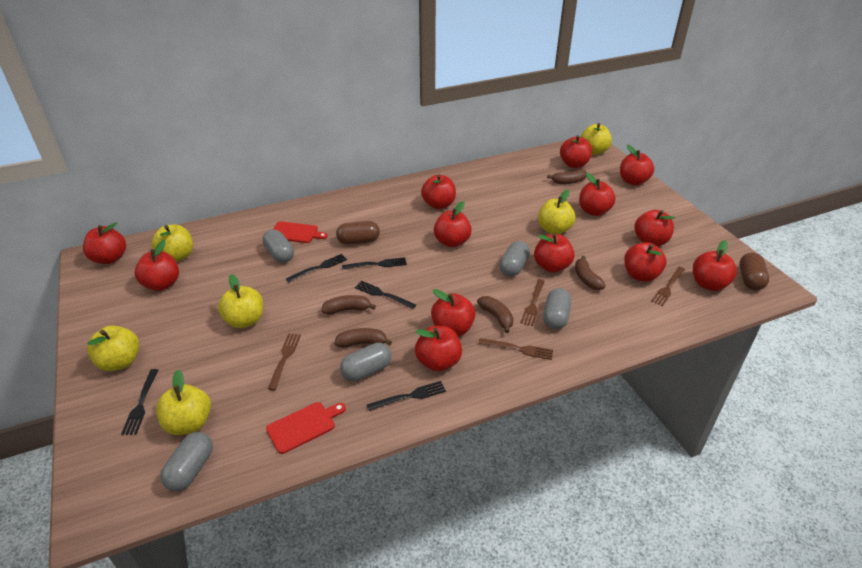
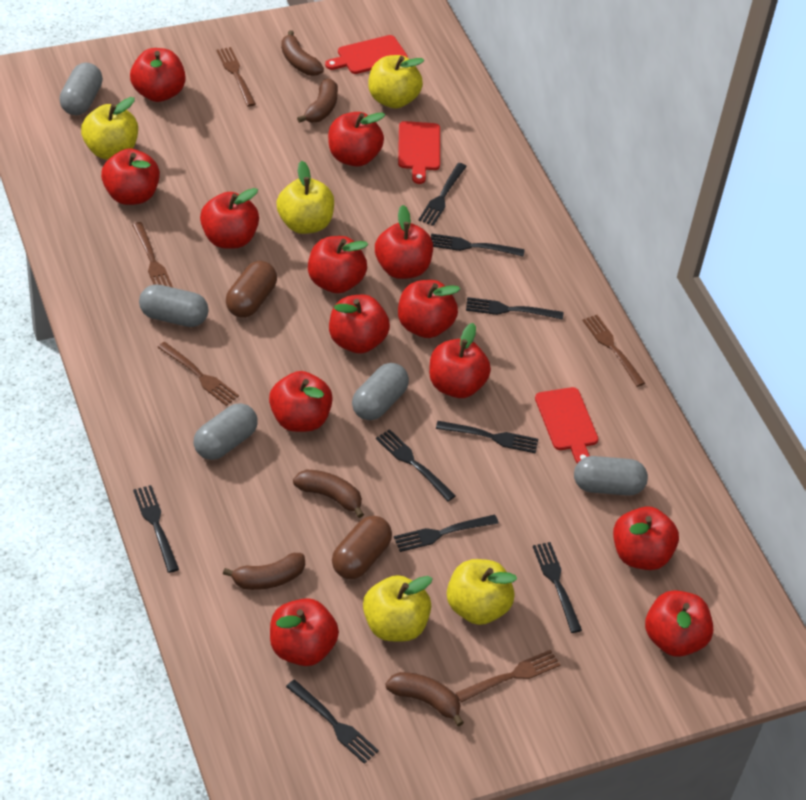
black fork: 5 -> 9
brown fork: 4 -> 5
red cutting board: 2 -> 3
yellow apple: 6 -> 5

